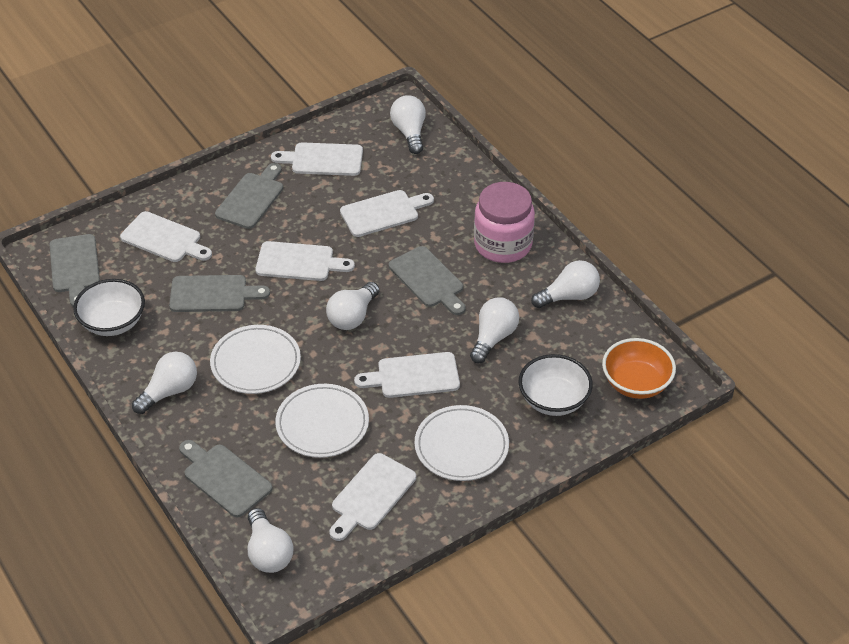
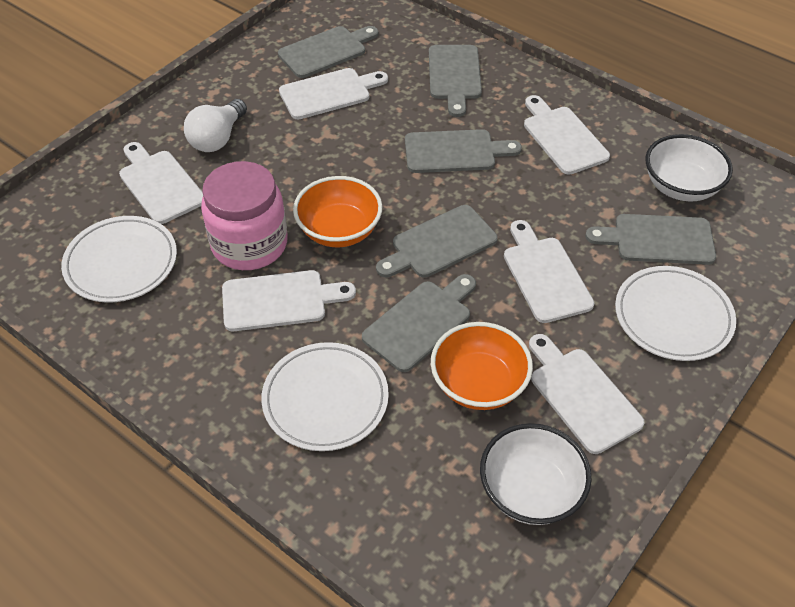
grey cutting board: 5 -> 6
orange bowl: 1 -> 2
white light bulb: 6 -> 1

